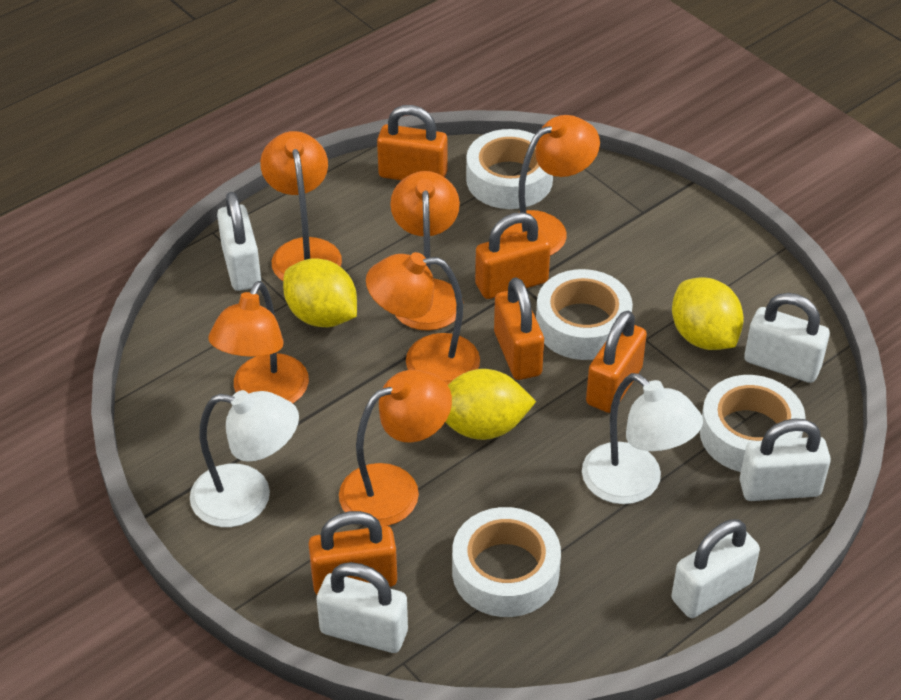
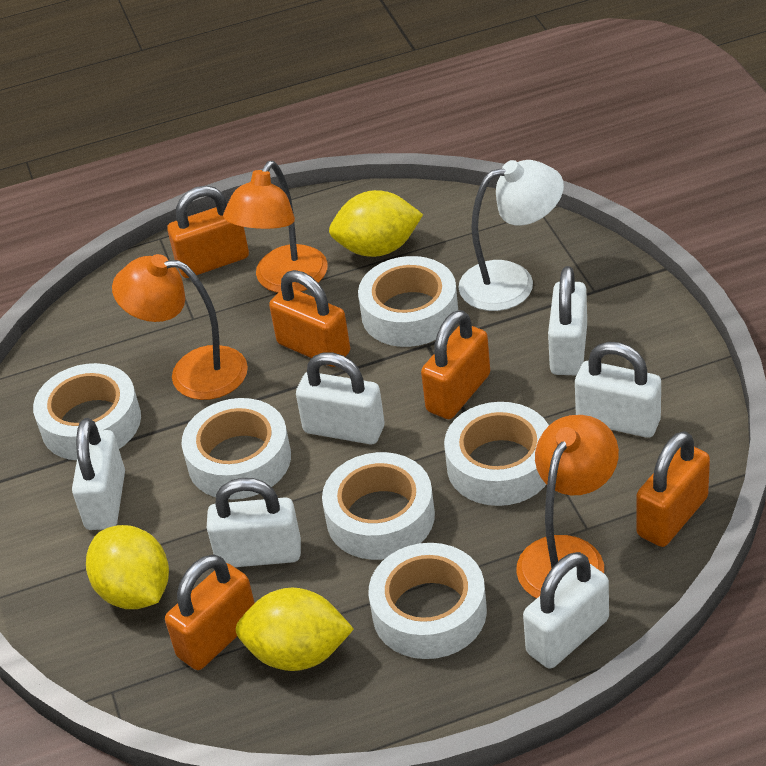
orange lamp: 6 -> 3
white lamp: 2 -> 1
white padlock: 5 -> 6
white tape: 4 -> 6

